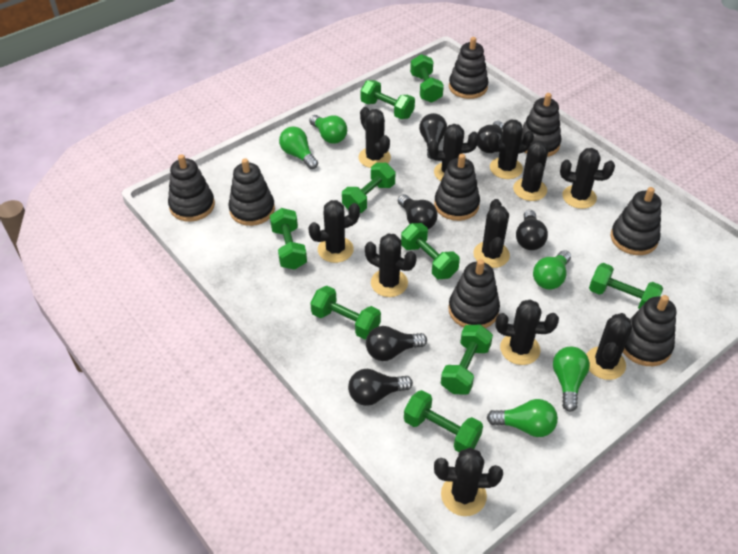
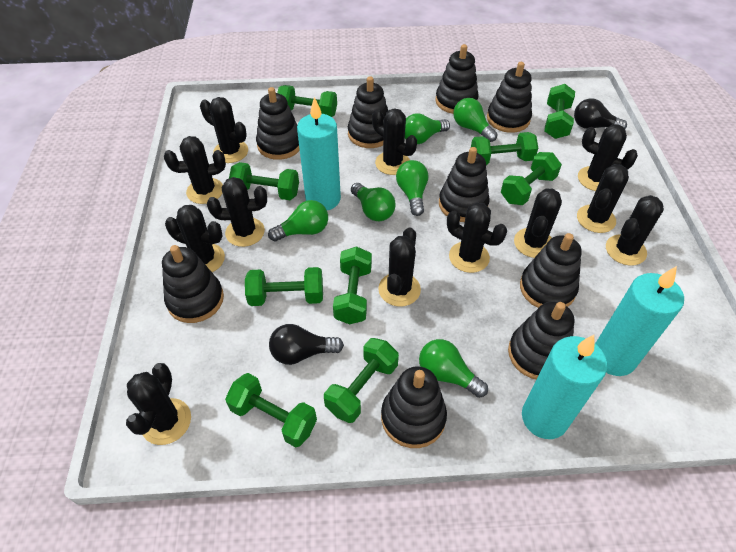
black cactus: 11 -> 12
black light bulb: 6 -> 2
black stacking toy: 8 -> 9
green light bulb: 5 -> 6
turquoise candle: 0 -> 3

